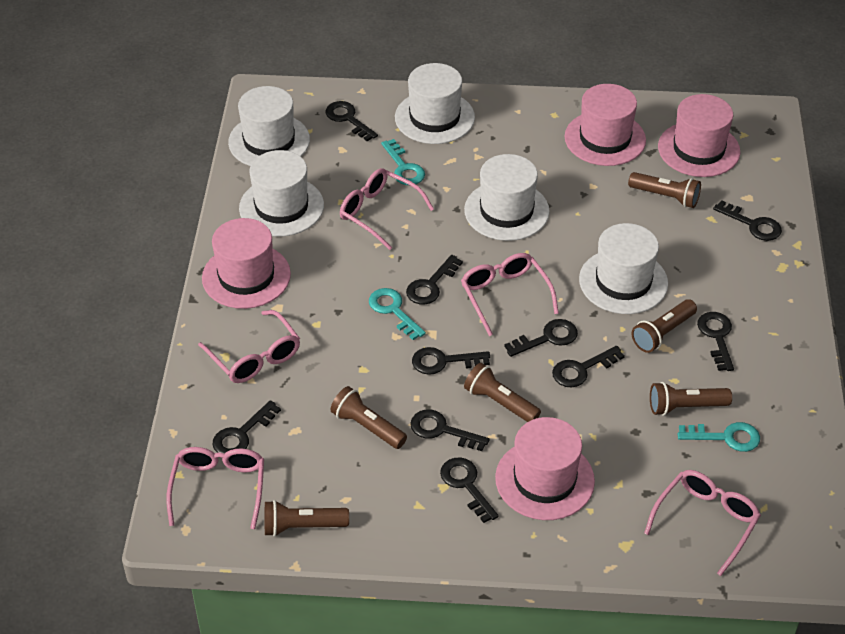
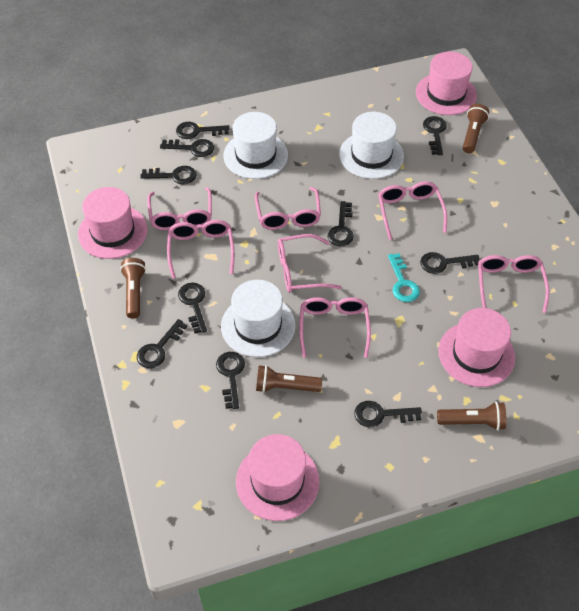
brown flashlight: 6 -> 4
pink glasses: 5 -> 7
turquoise key: 3 -> 1
white hat: 5 -> 3

